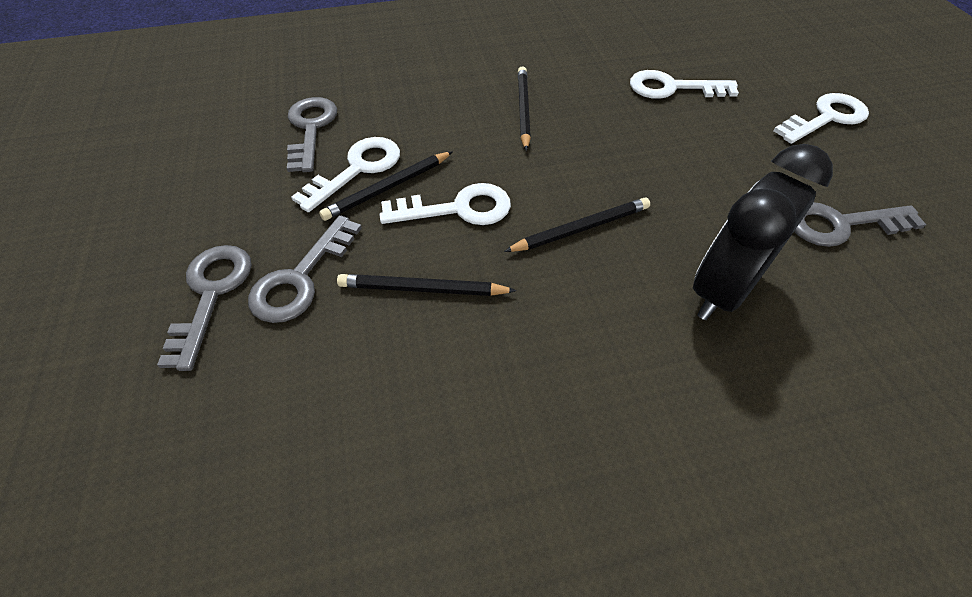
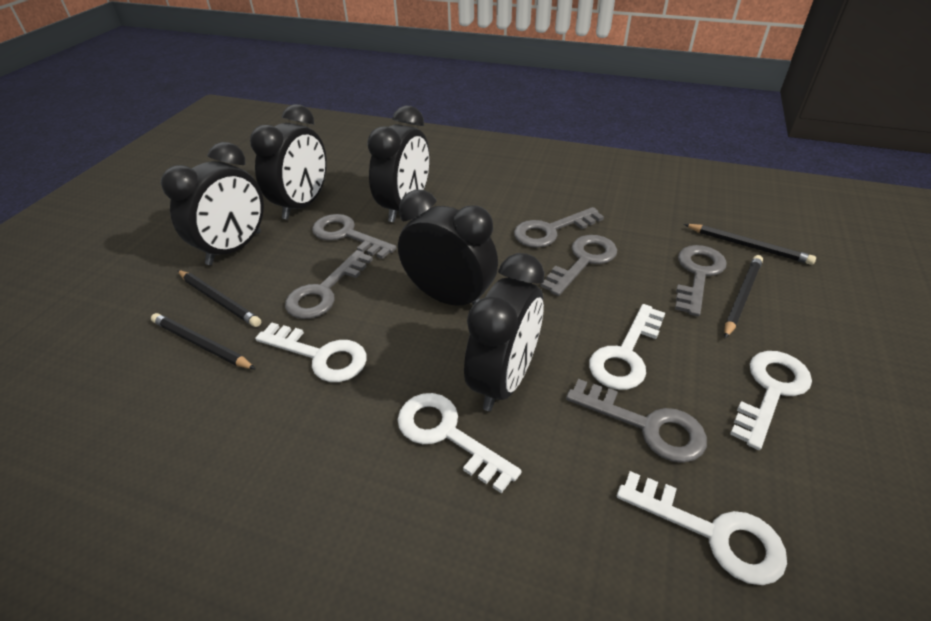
black clock: 1 -> 5
grey key: 4 -> 6
white key: 4 -> 5

